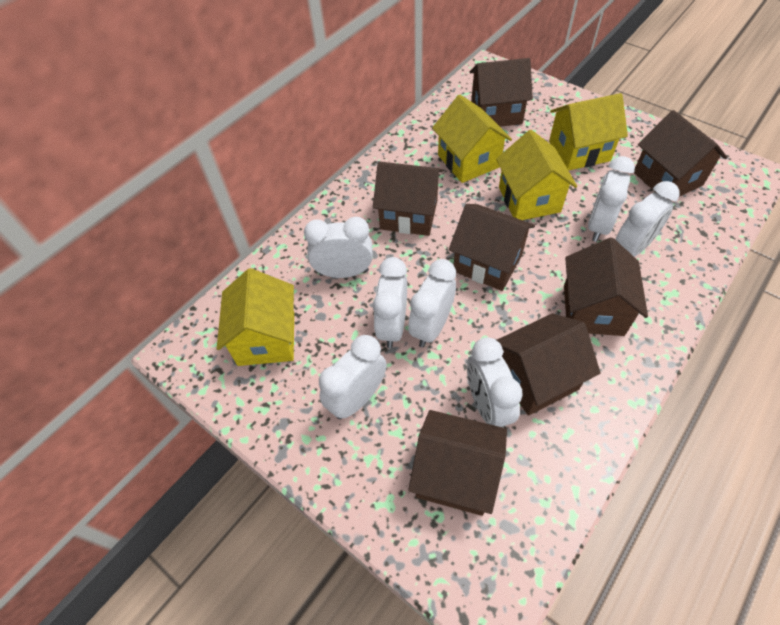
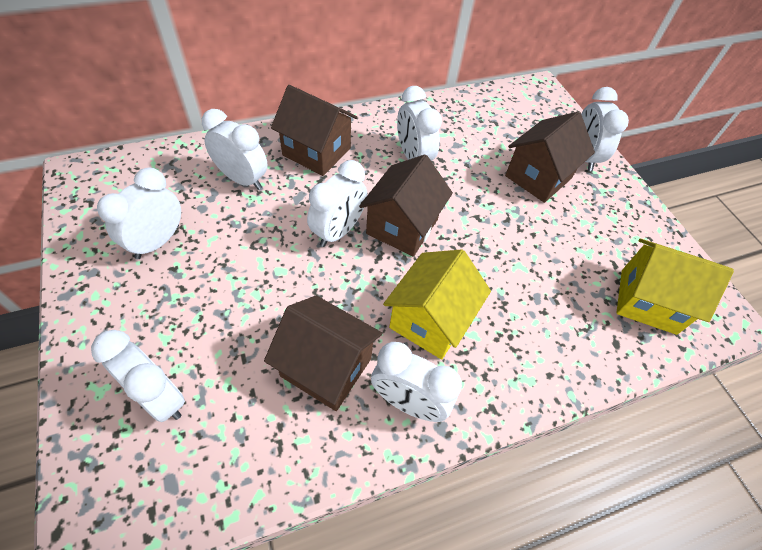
brown house: 7 -> 4
yellow house: 4 -> 2

